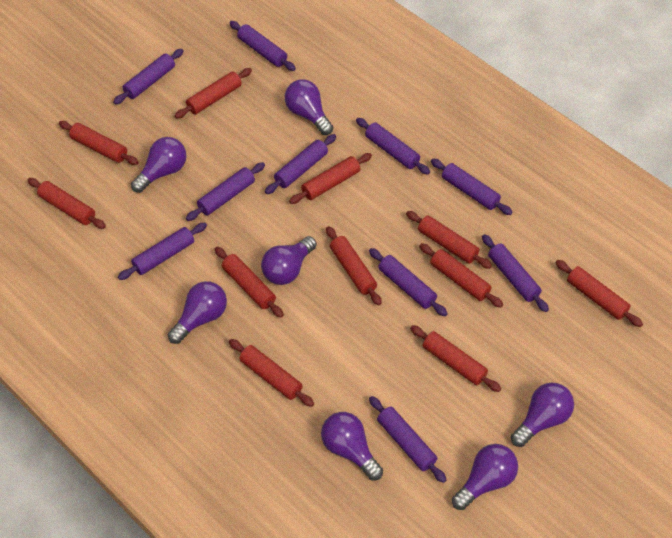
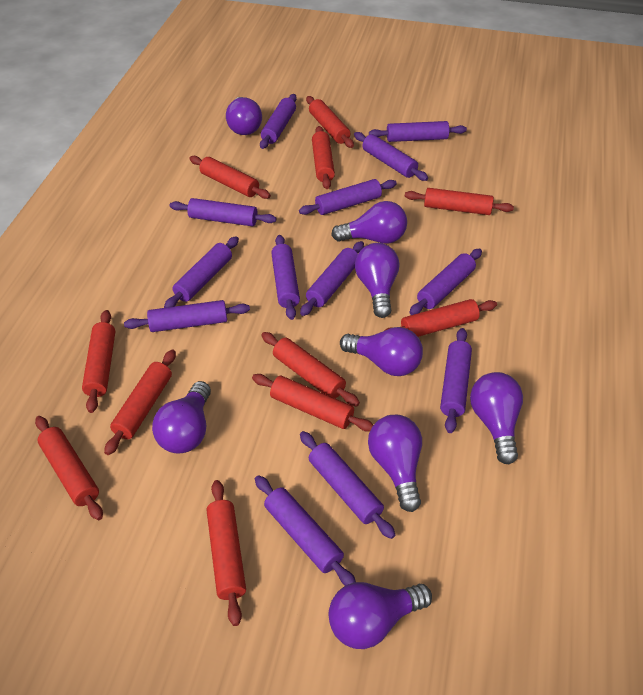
purple light bulb: 7 -> 8
purple rolling pin: 10 -> 13

